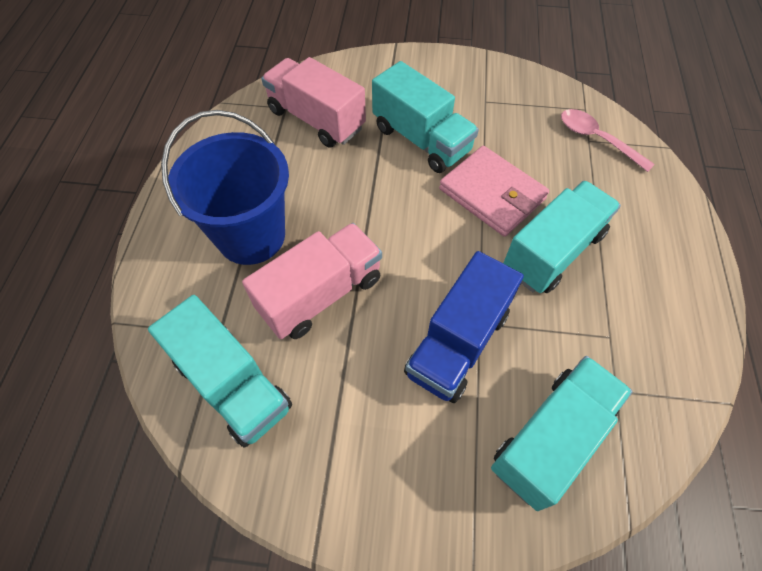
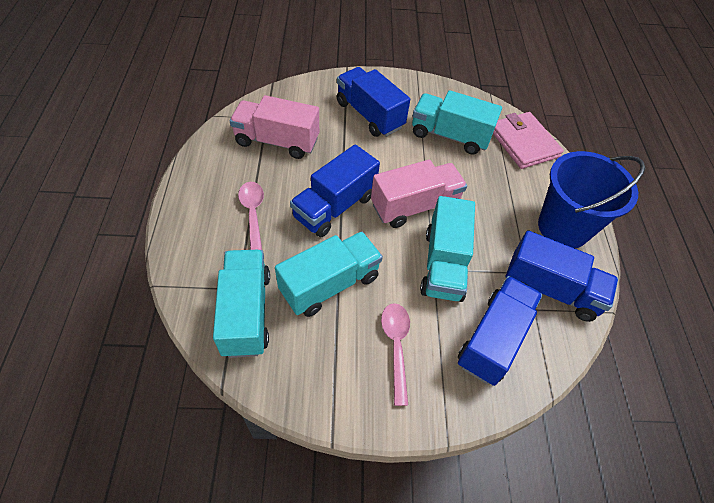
blue truck: 1 -> 4
pink spoon: 1 -> 2

